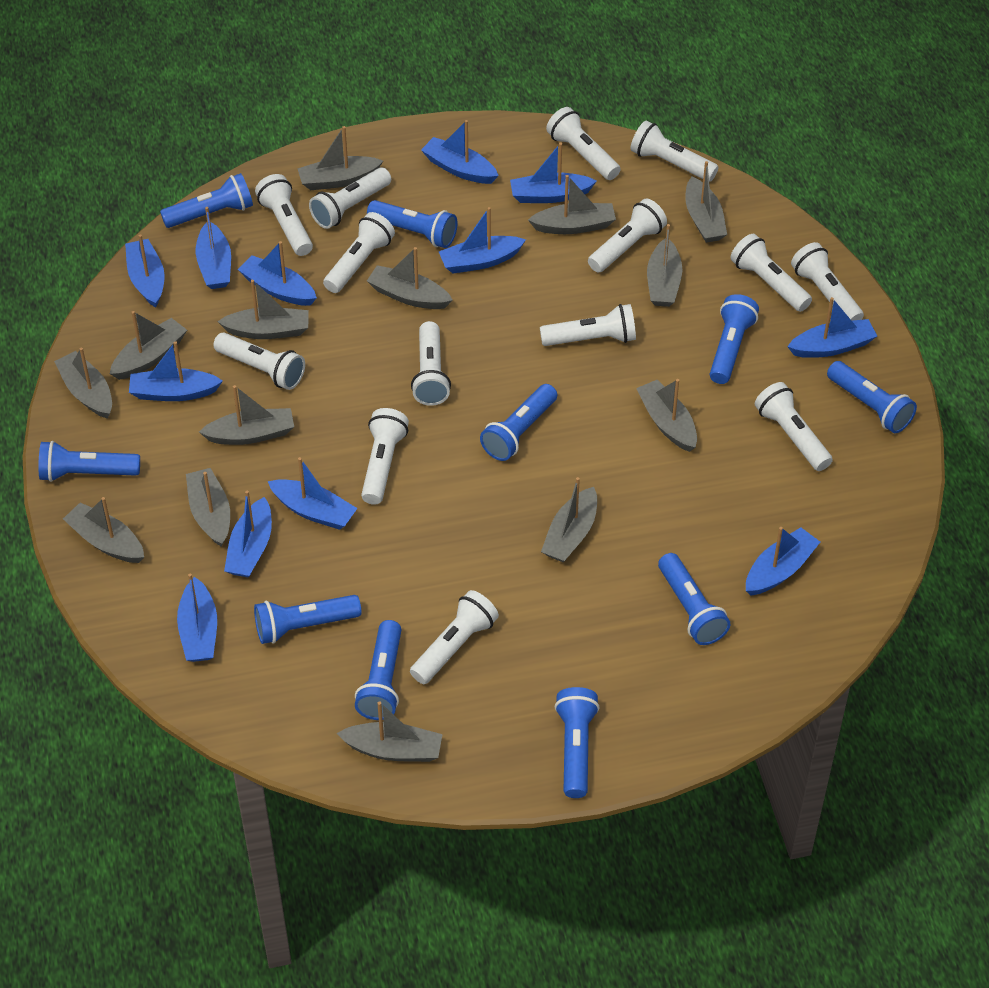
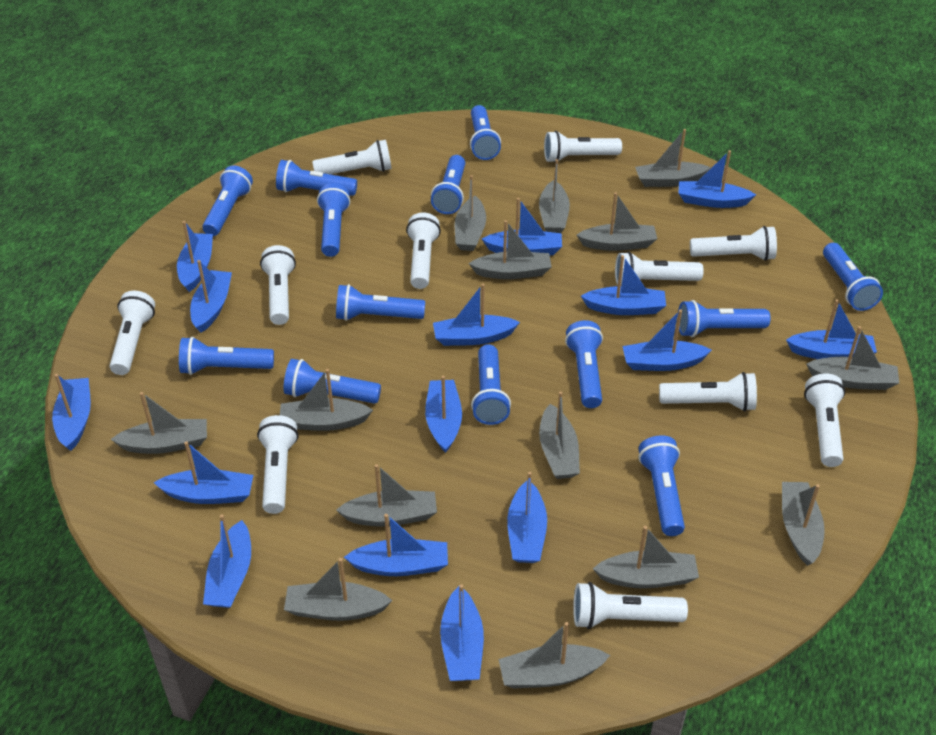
blue boat: 12 -> 15
blue flashlight: 10 -> 13
white flashlight: 14 -> 11

